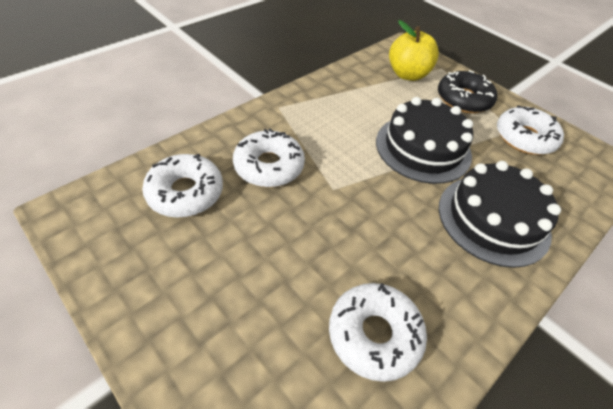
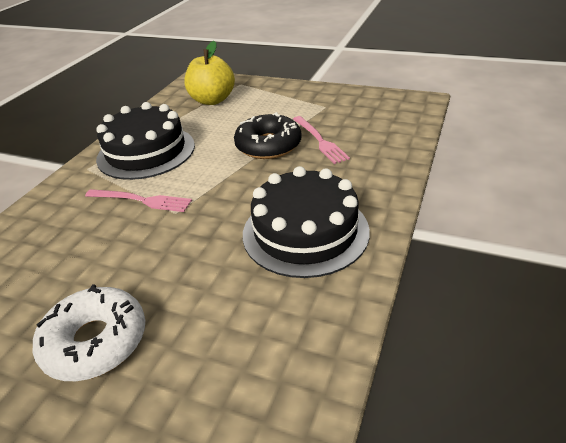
pink fork: 0 -> 2
white donut: 4 -> 1

